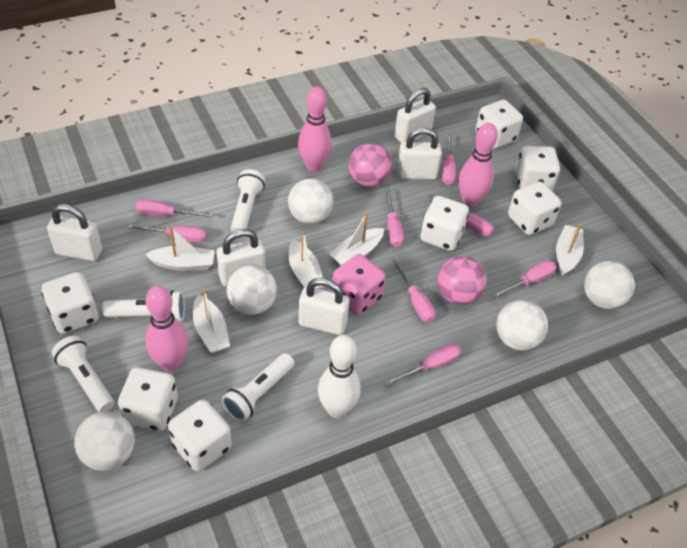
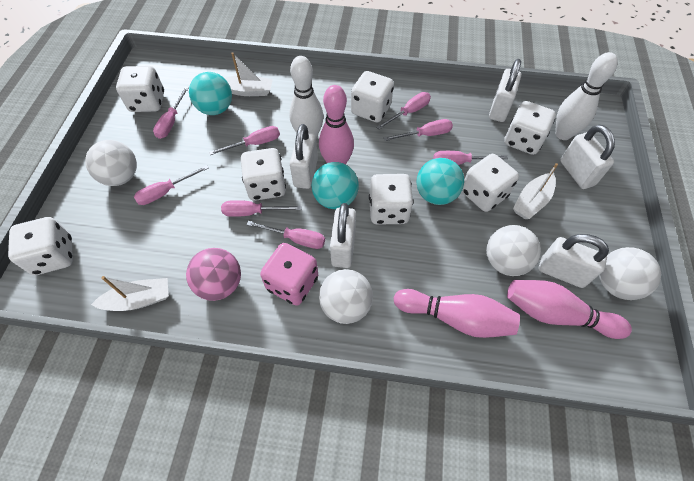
pink ball: 2 -> 1
turquoise ball: 0 -> 3
white ball: 5 -> 4
white boat: 5 -> 3
white bowling pin: 1 -> 2
white flashlight: 4 -> 0

